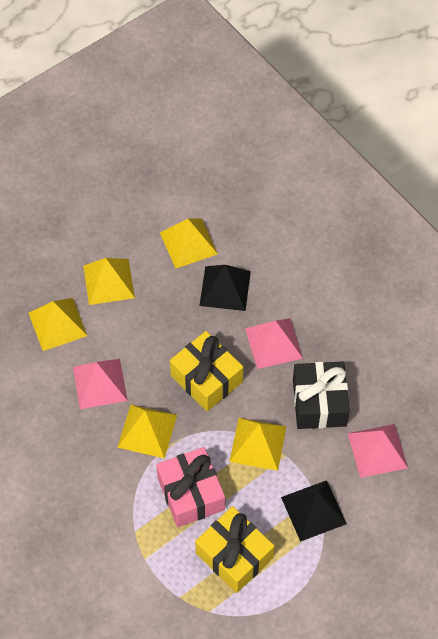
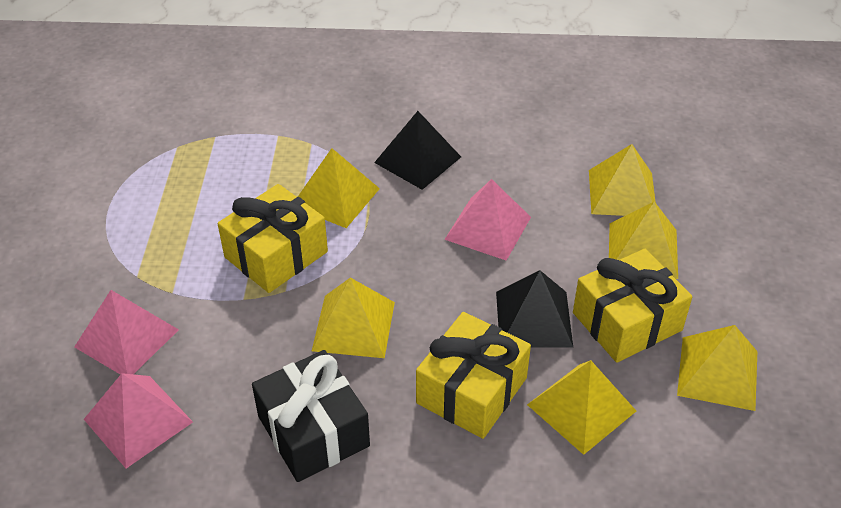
pink gift: 1 -> 0
yellow gift: 2 -> 3
yellow pyramid: 5 -> 6

